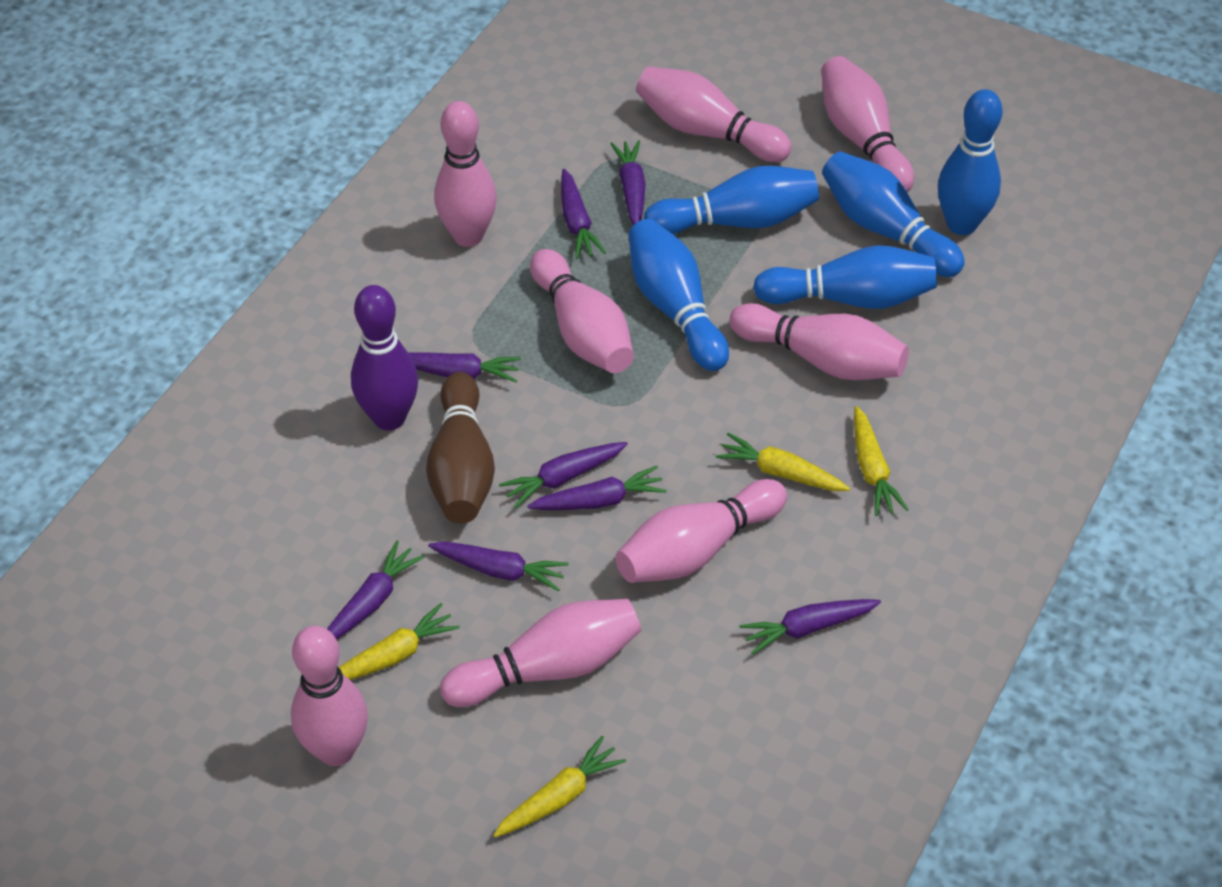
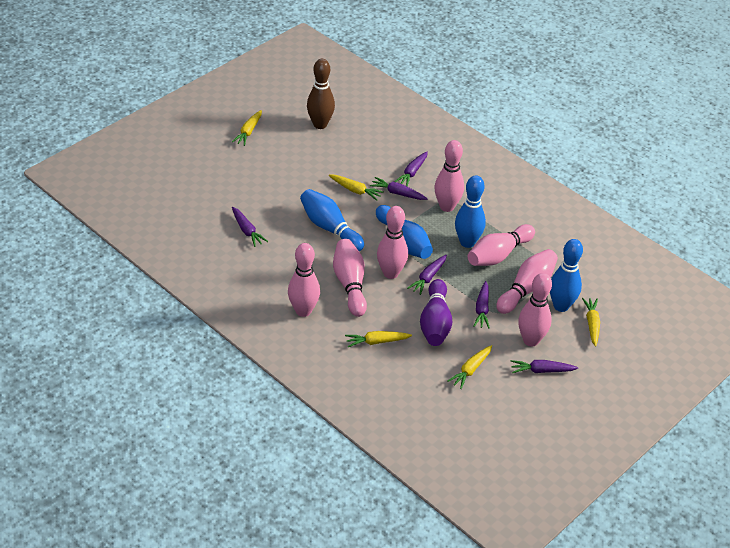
blue bowling pin: 5 -> 4
pink bowling pin: 8 -> 7
purple carrot: 8 -> 6
yellow carrot: 4 -> 5

